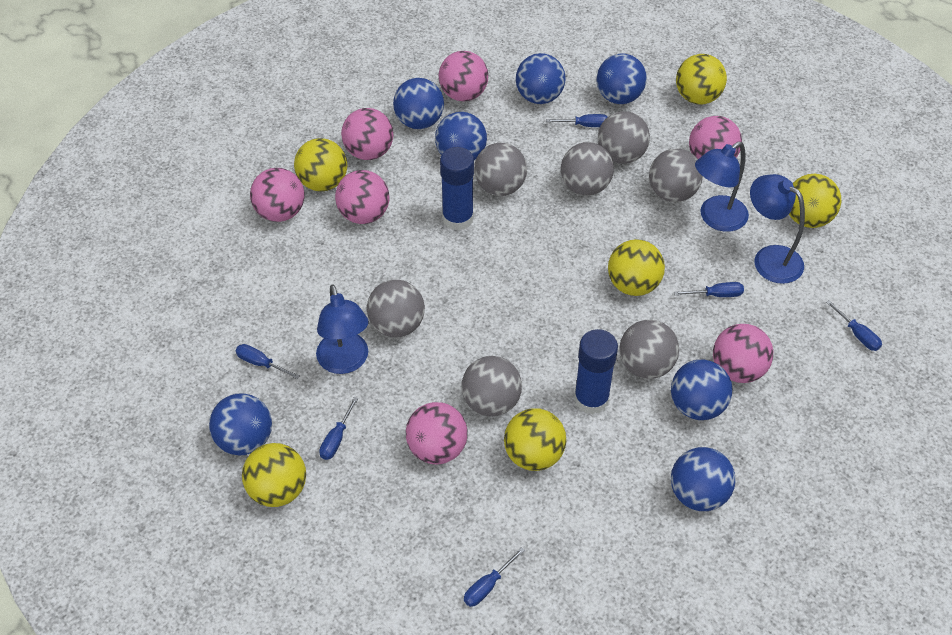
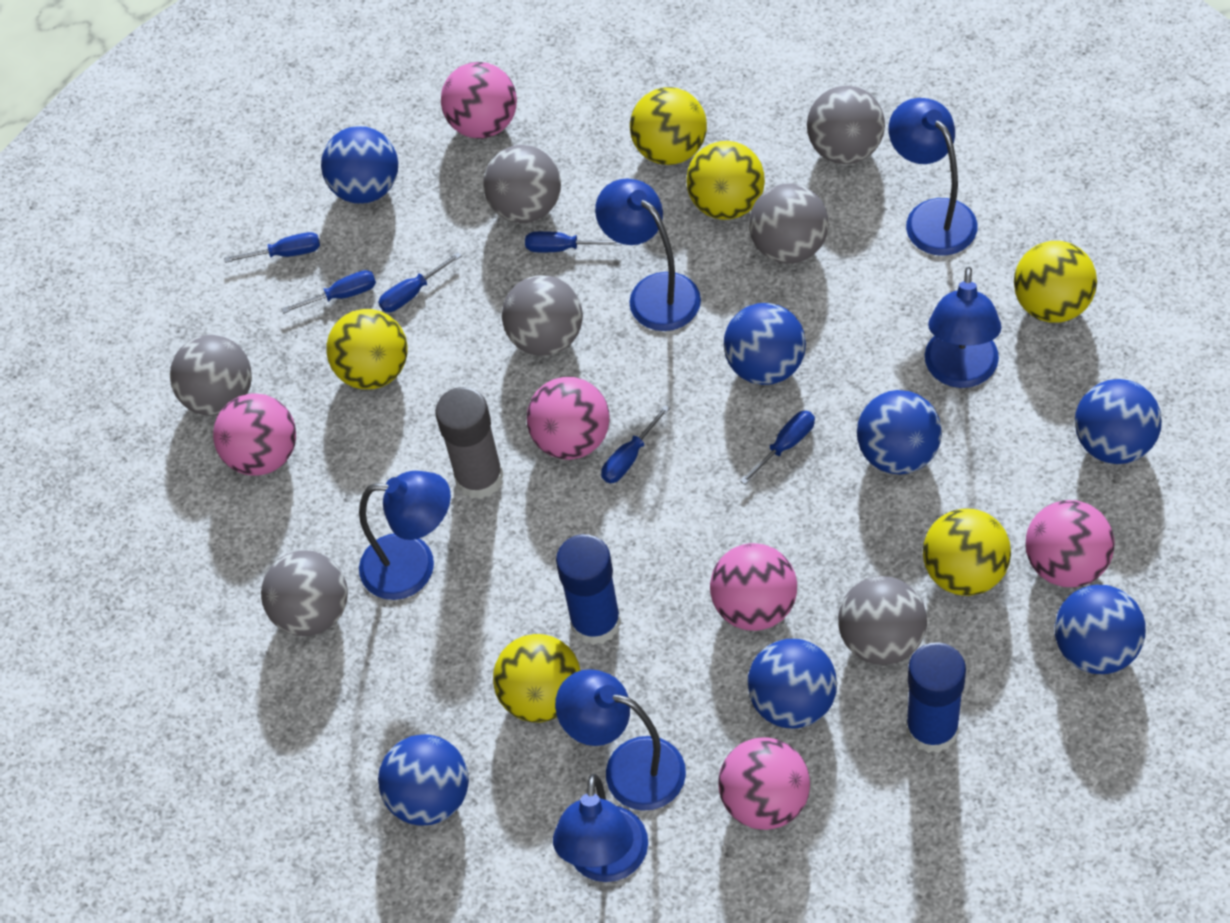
blue lamp: 3 -> 6
grey glue stick: 0 -> 1
pink ball: 7 -> 6

